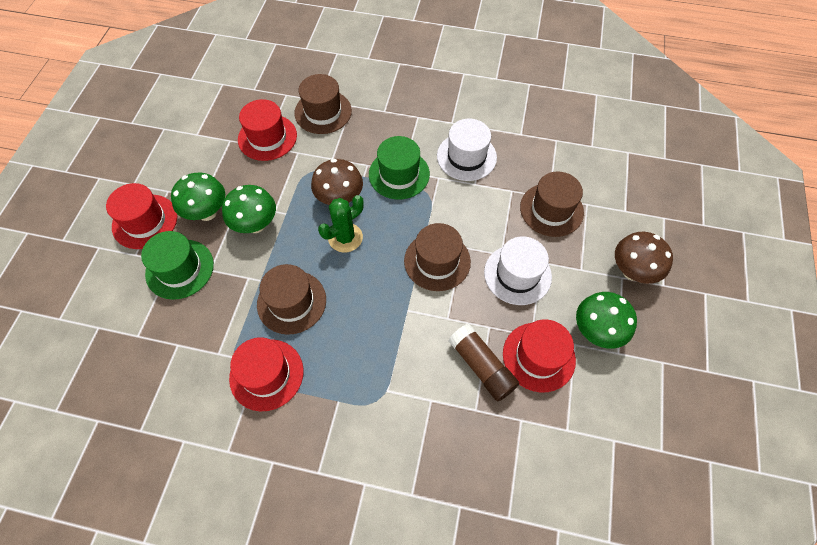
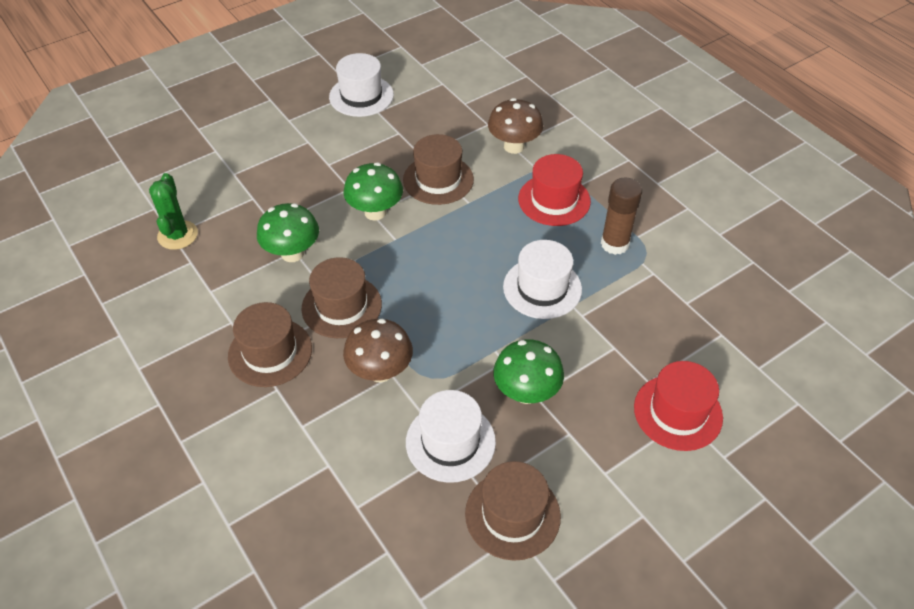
green hat: 2 -> 0
red hat: 4 -> 2
white hat: 2 -> 3

